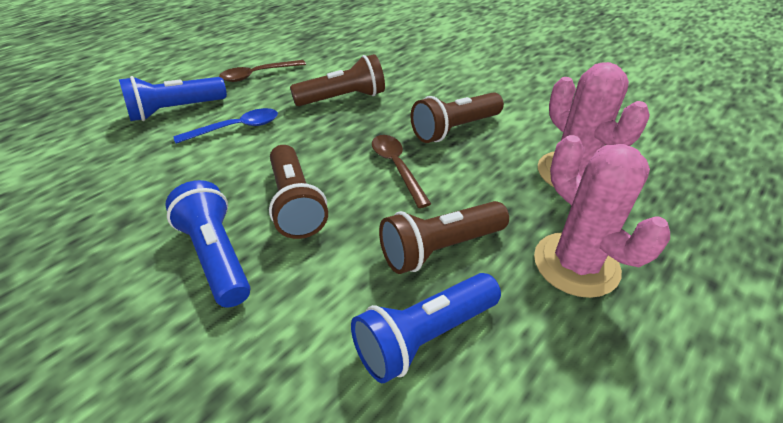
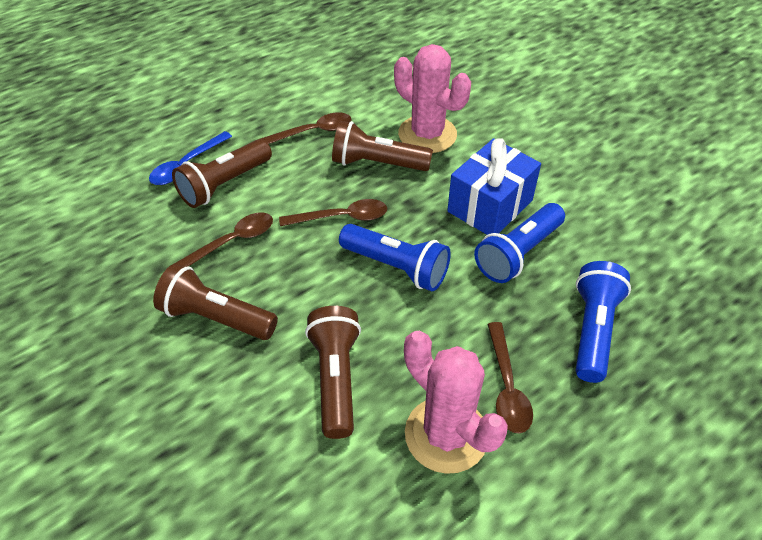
blue gift: 0 -> 1
brown spoon: 2 -> 4

